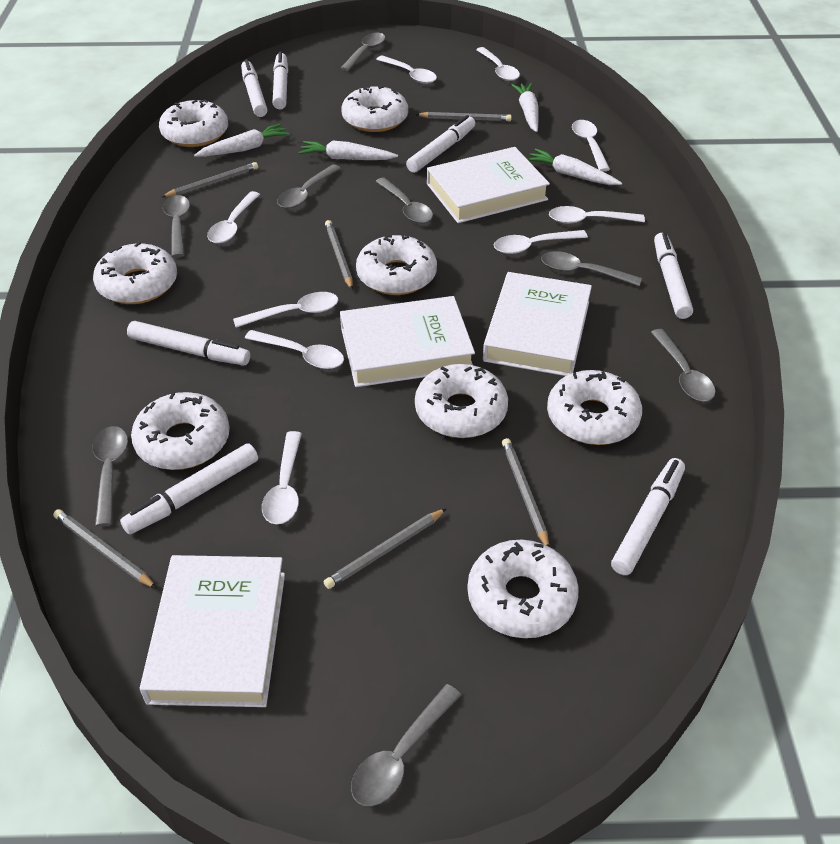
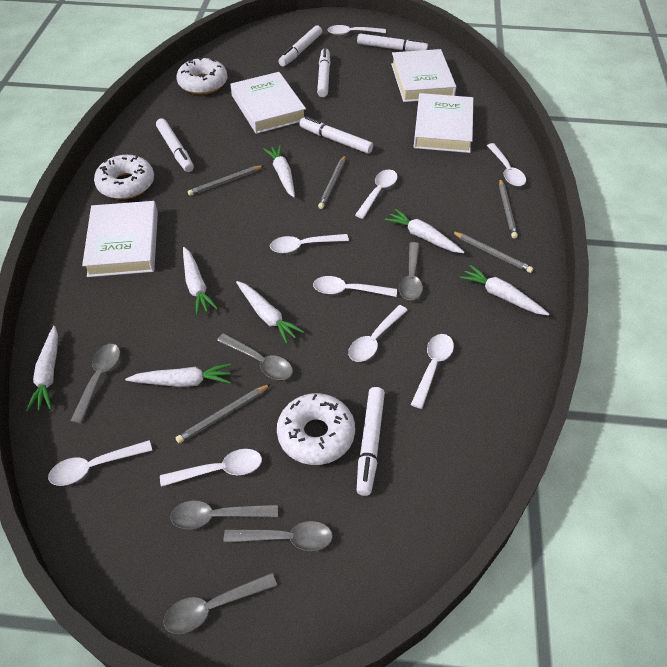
grey pencil: 6 -> 5
grey spoon: 8 -> 6
white carrot: 4 -> 7
white donut: 8 -> 3
white marker: 7 -> 6

